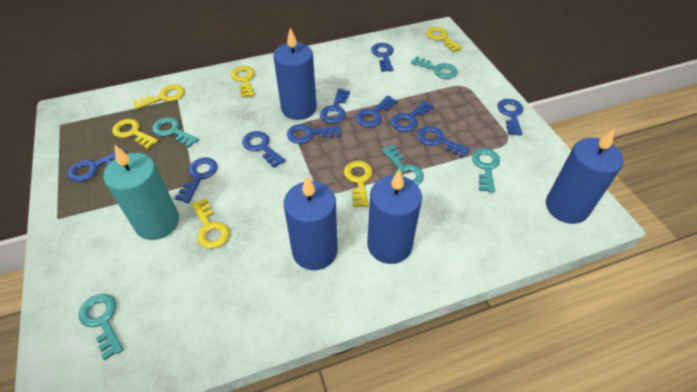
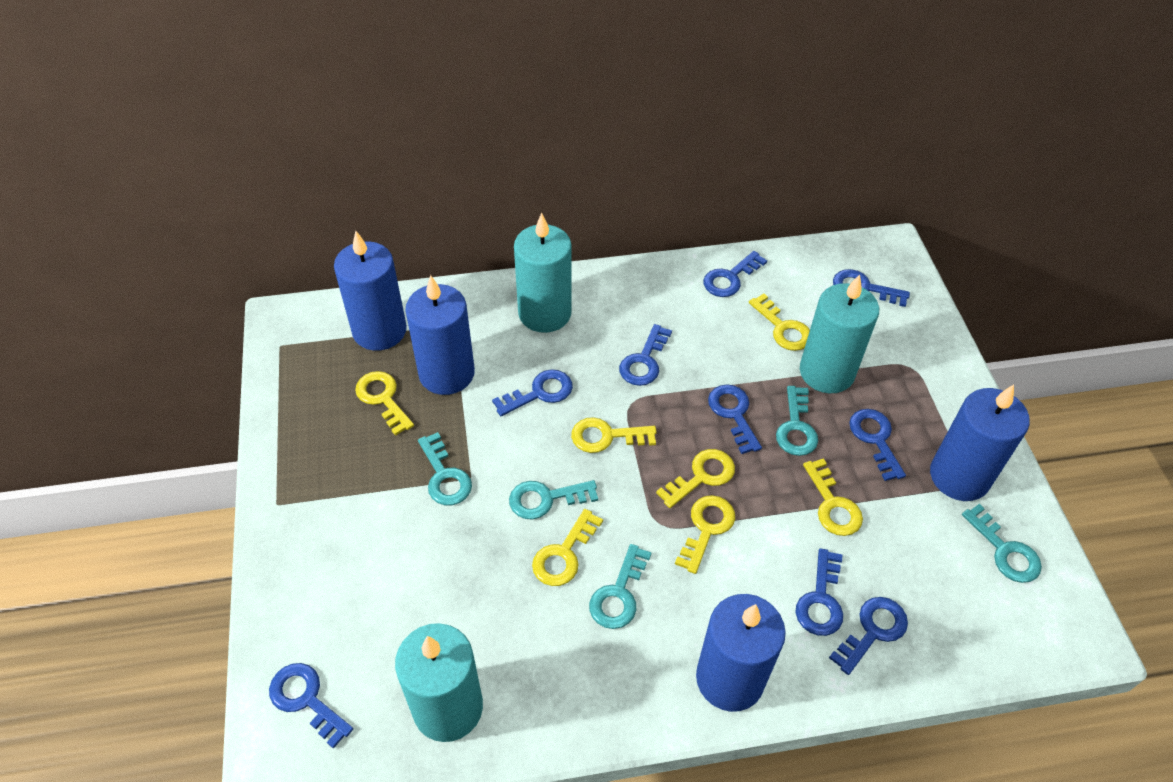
blue key: 10 -> 9
turquoise candle: 1 -> 3
yellow key: 6 -> 7

